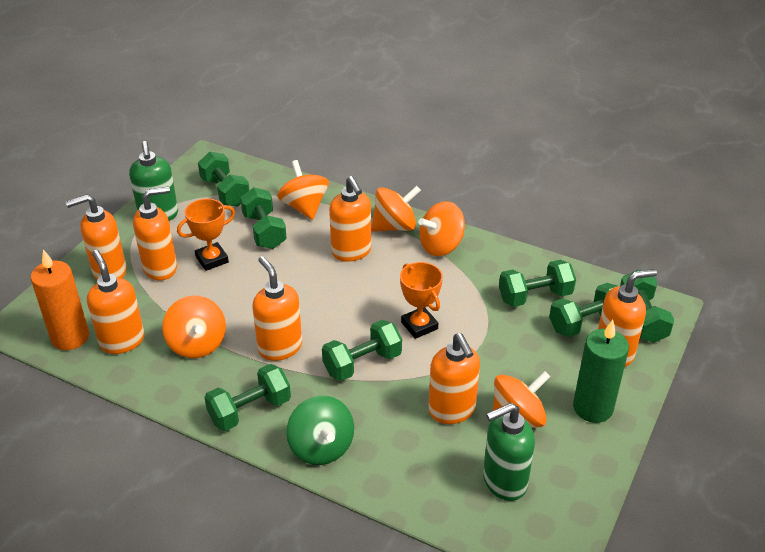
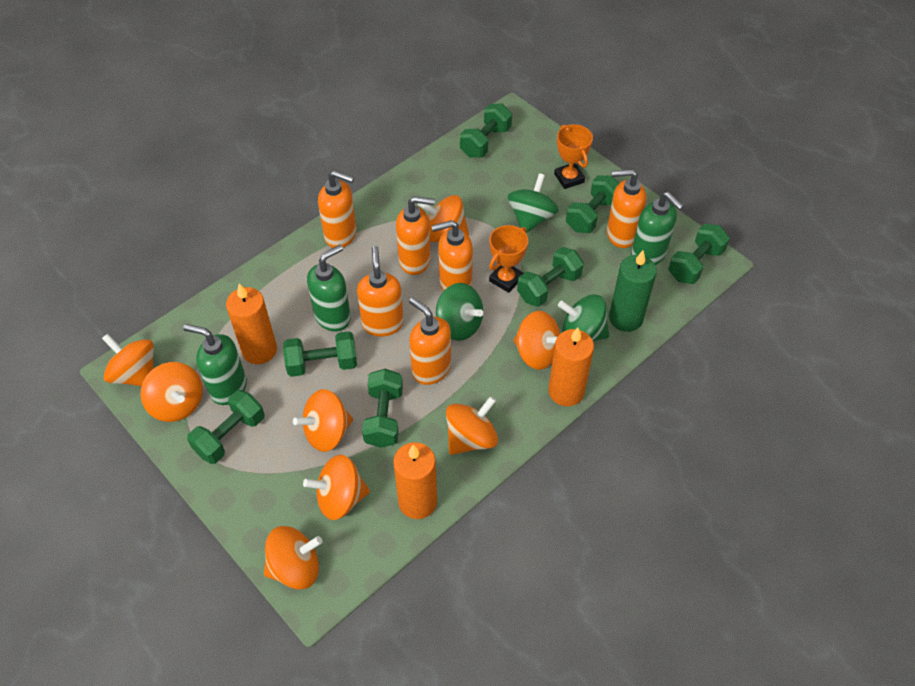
green soap dispenser: 2 -> 3
green spinning top: 1 -> 3
orange candle: 1 -> 3
orange soap dispenser: 7 -> 6
orange spinning top: 5 -> 8

